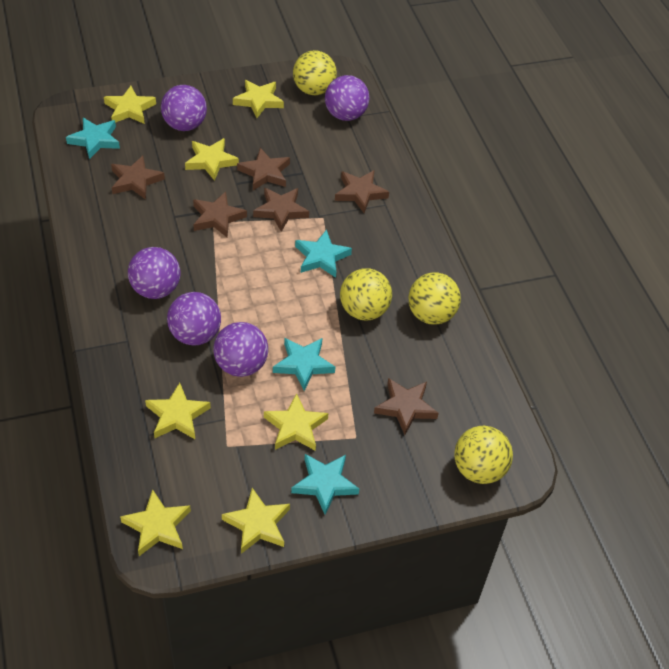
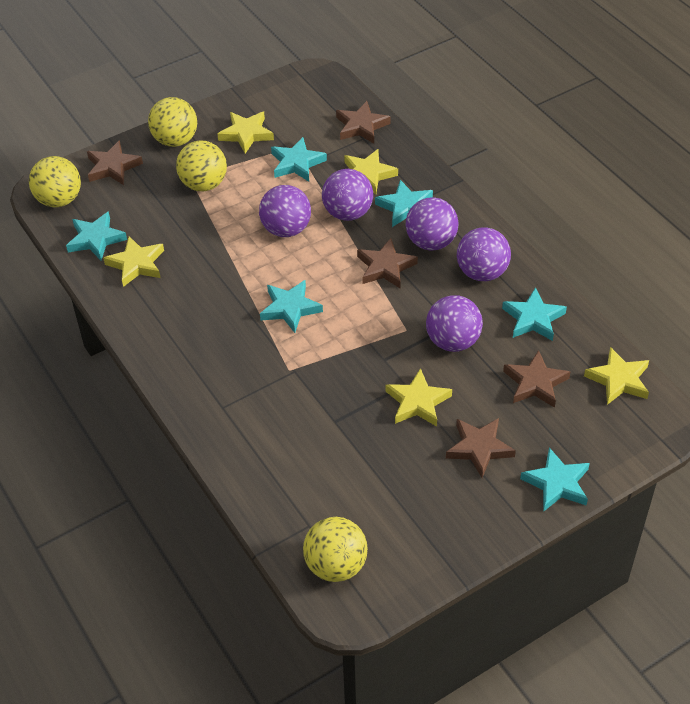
brown star: 6 -> 5
turquoise star: 4 -> 6
yellow star: 7 -> 5

